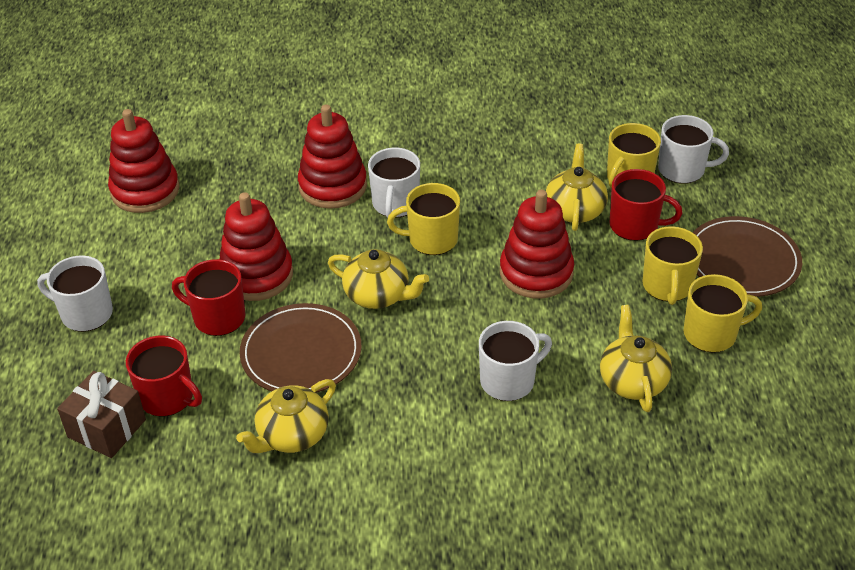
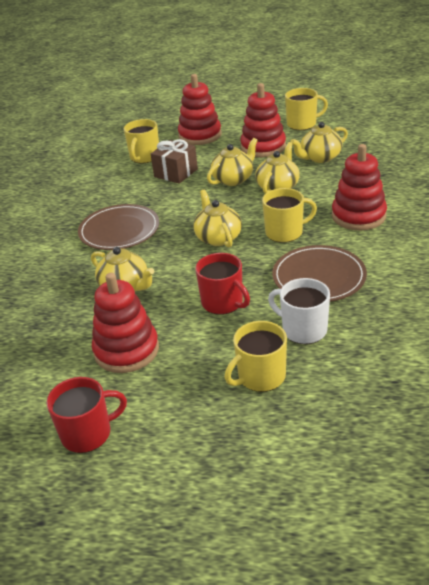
red mug: 3 -> 2
white mug: 4 -> 1
yellow teapot: 4 -> 5

